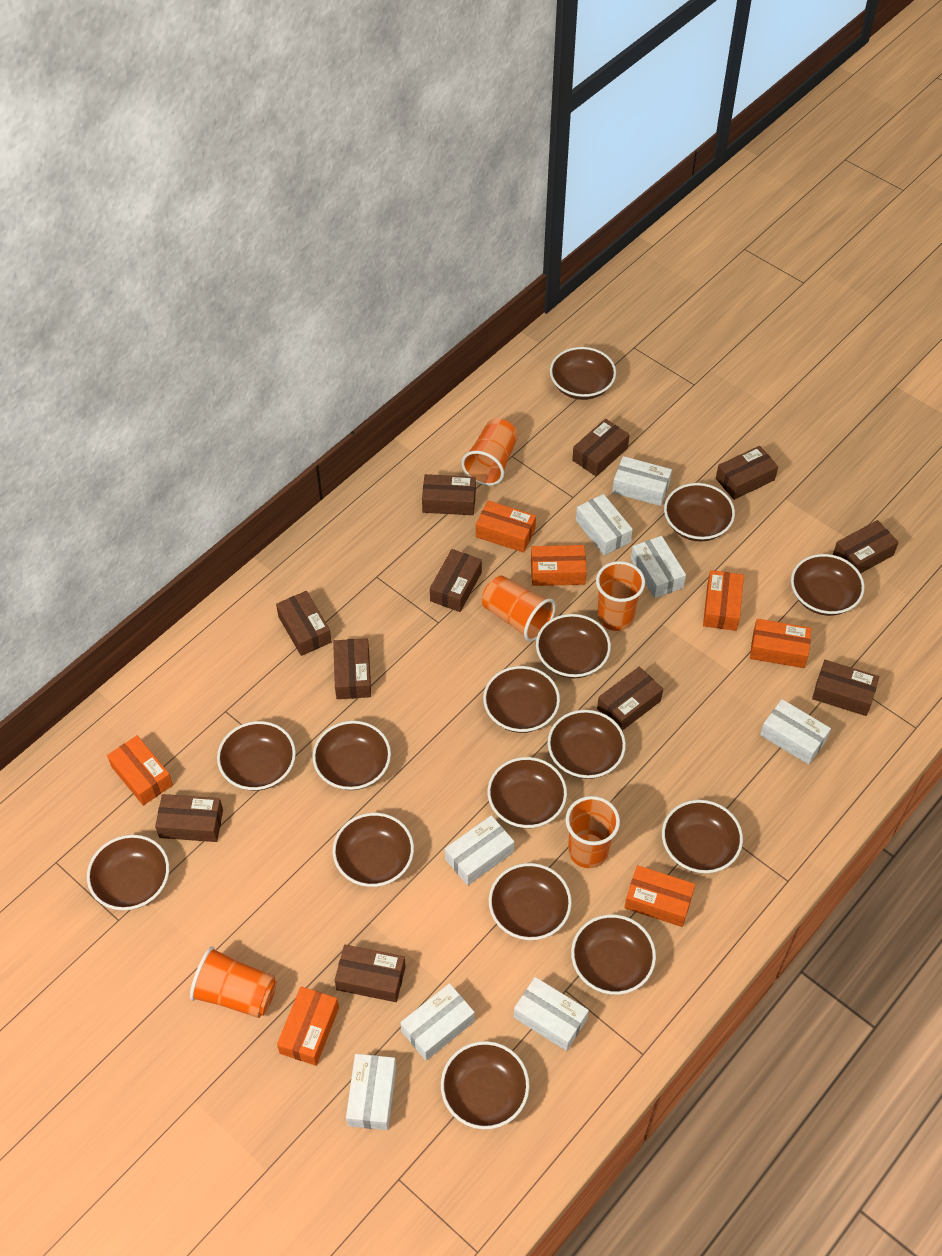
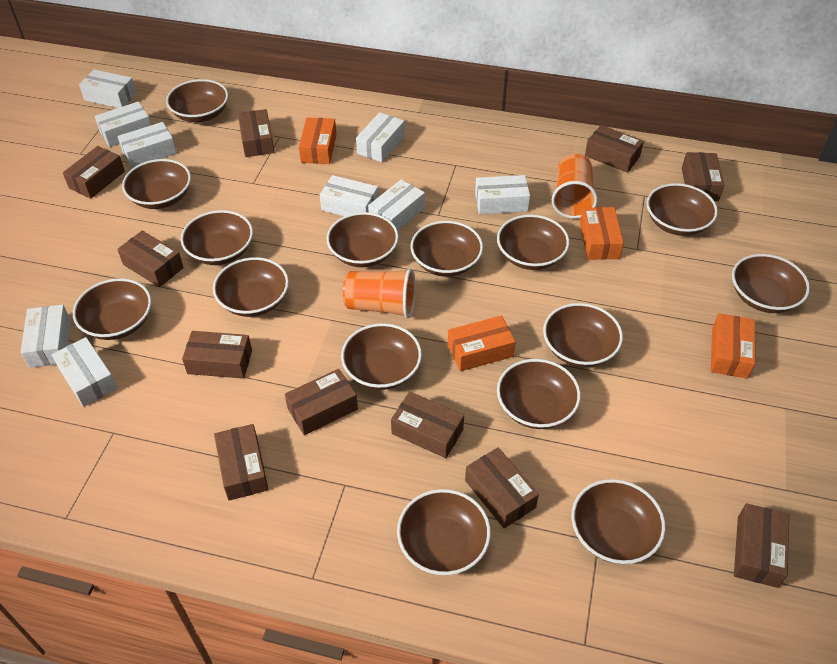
orange box: 7 -> 4
orange cup: 5 -> 2
white box: 8 -> 9

